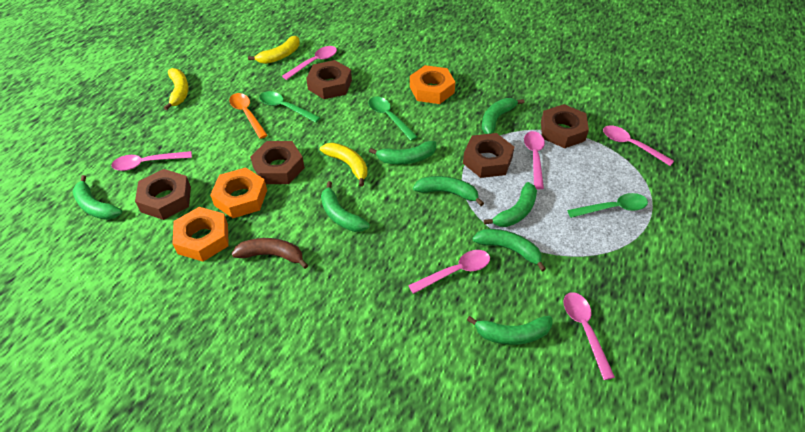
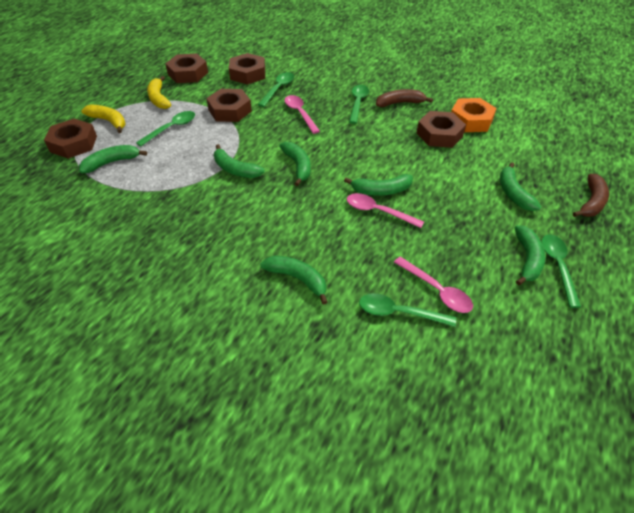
brown banana: 1 -> 2
green banana: 8 -> 7
green spoon: 3 -> 5
orange nut: 3 -> 1
orange spoon: 1 -> 0
pink spoon: 6 -> 3
yellow banana: 3 -> 2

